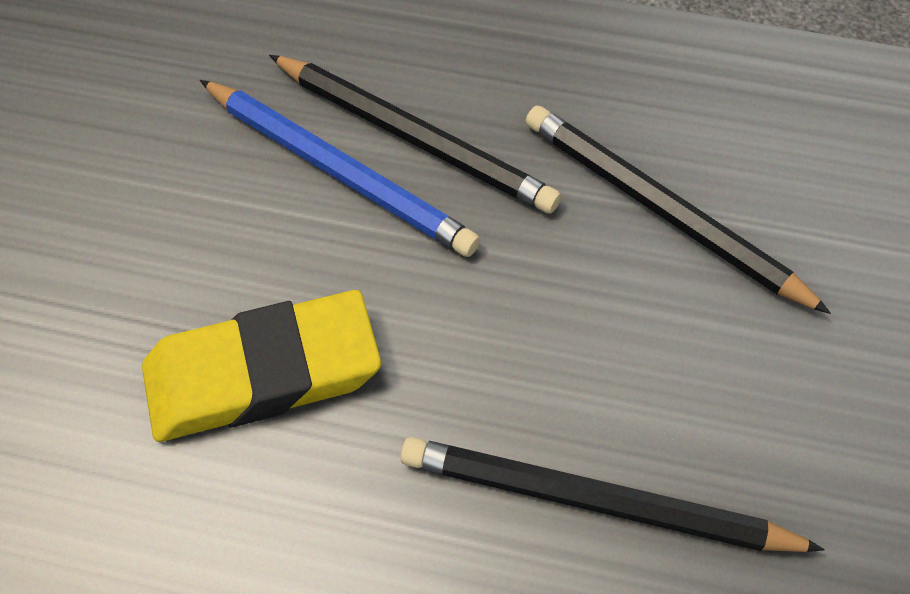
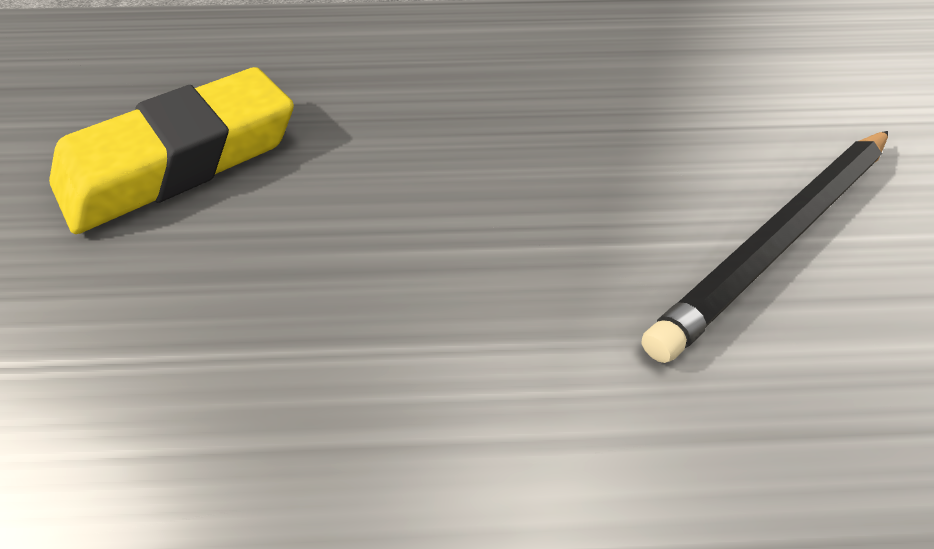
black pencil: 3 -> 1
blue pencil: 1 -> 0

